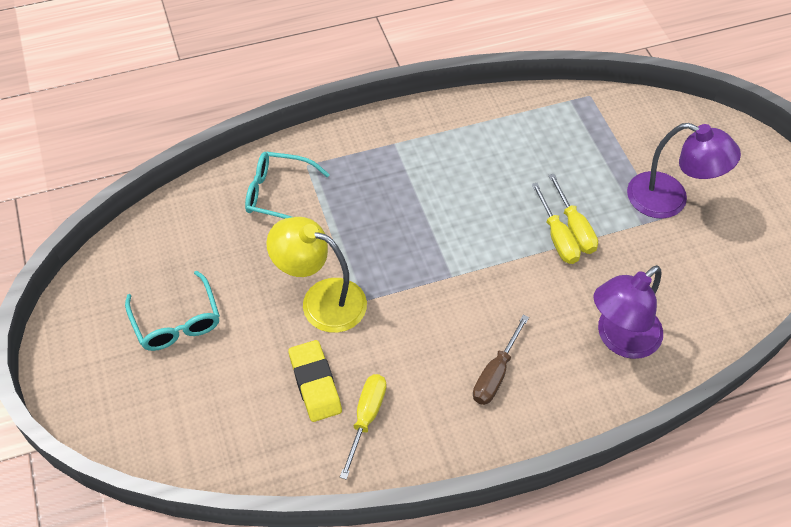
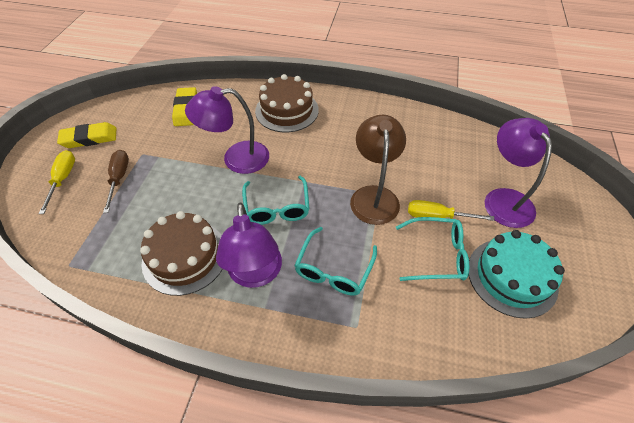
brown cake: 0 -> 2
brown lamp: 0 -> 1
purple lamp: 2 -> 3
turquoise cake: 0 -> 1
turquoise glasses: 2 -> 3
yellow eraser: 1 -> 2
yellow lamp: 1 -> 0
yellow screwdriver: 3 -> 2

